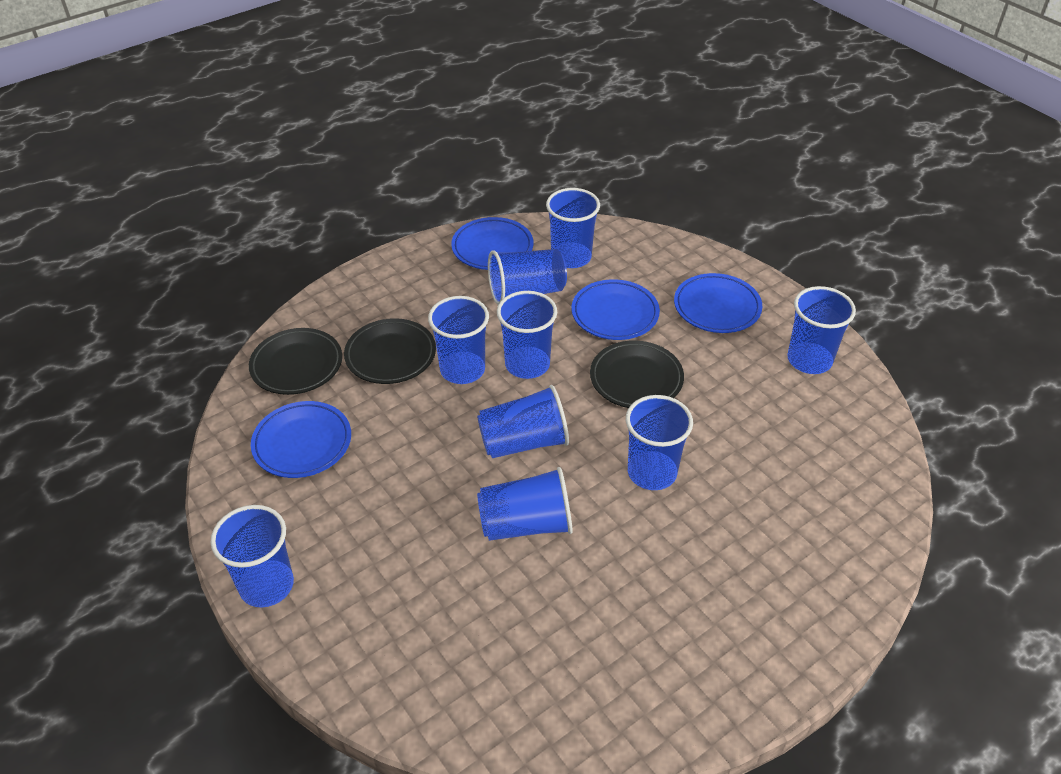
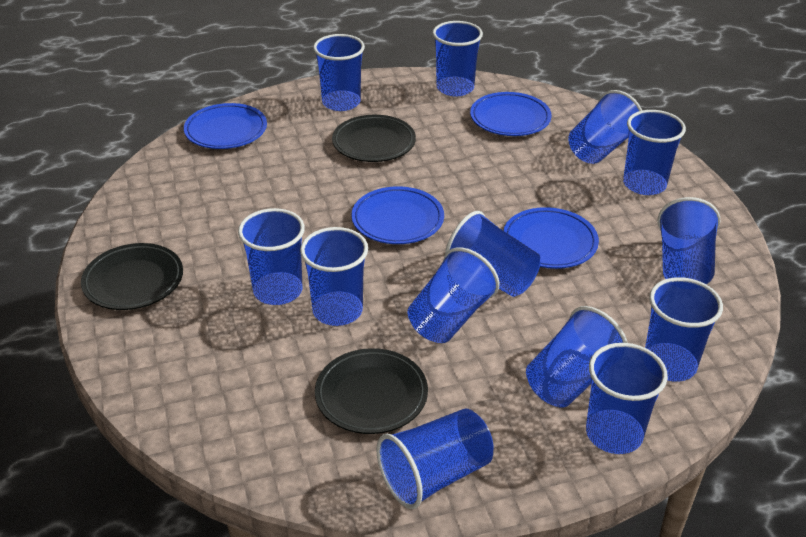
blue cup: 9 -> 13

